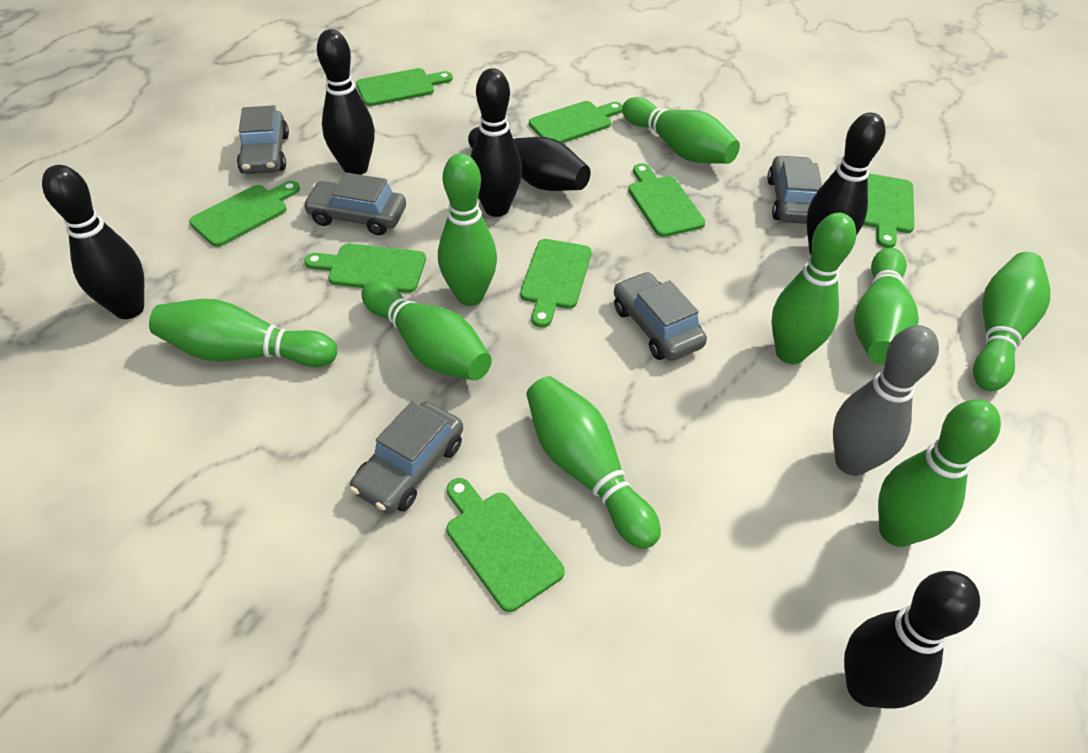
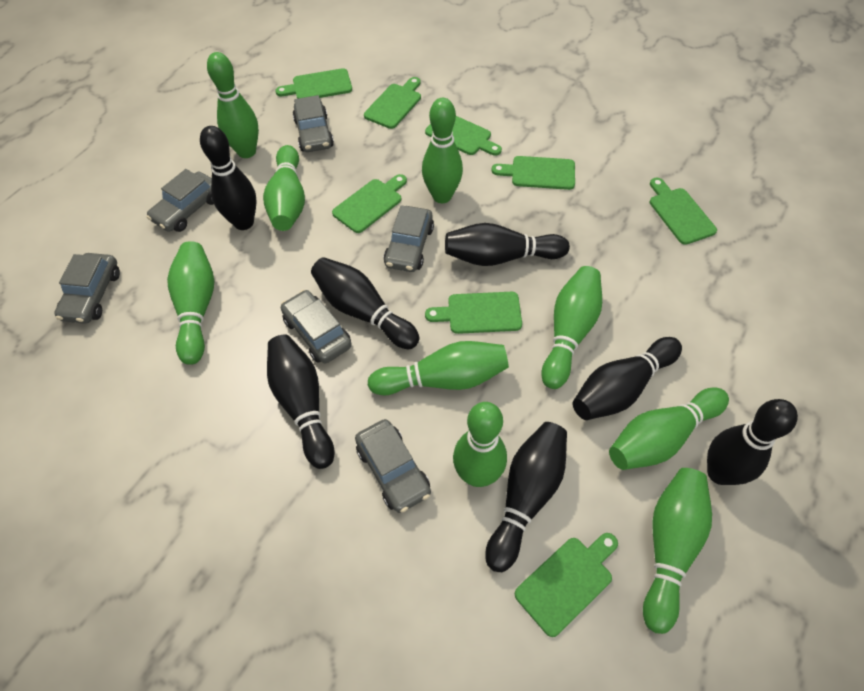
black bowling pin: 6 -> 7
grey bowling pin: 1 -> 0
grey car: 5 -> 6

